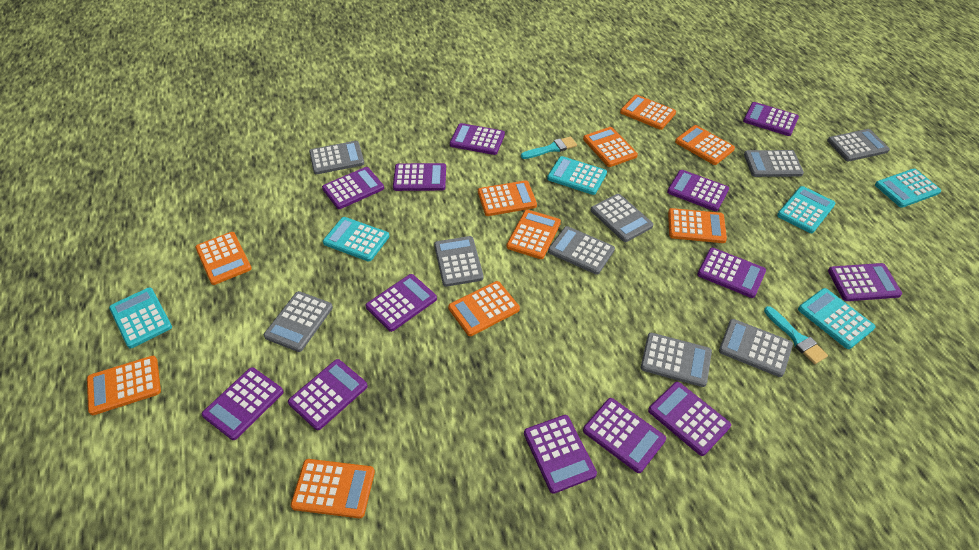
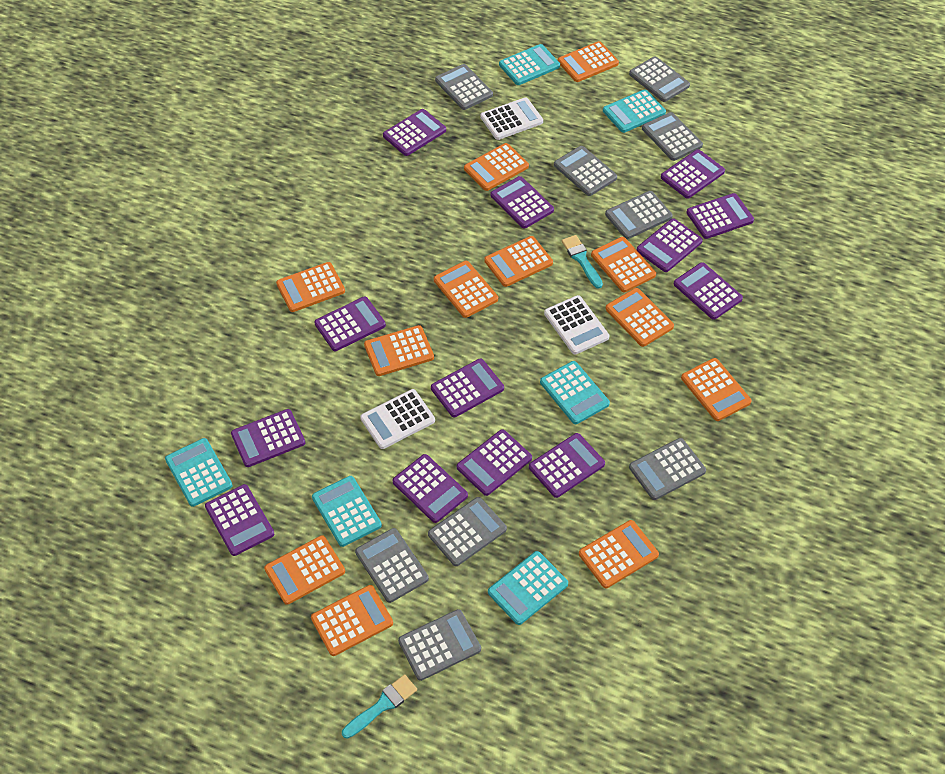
orange calculator: 10 -> 12
white calculator: 0 -> 3

